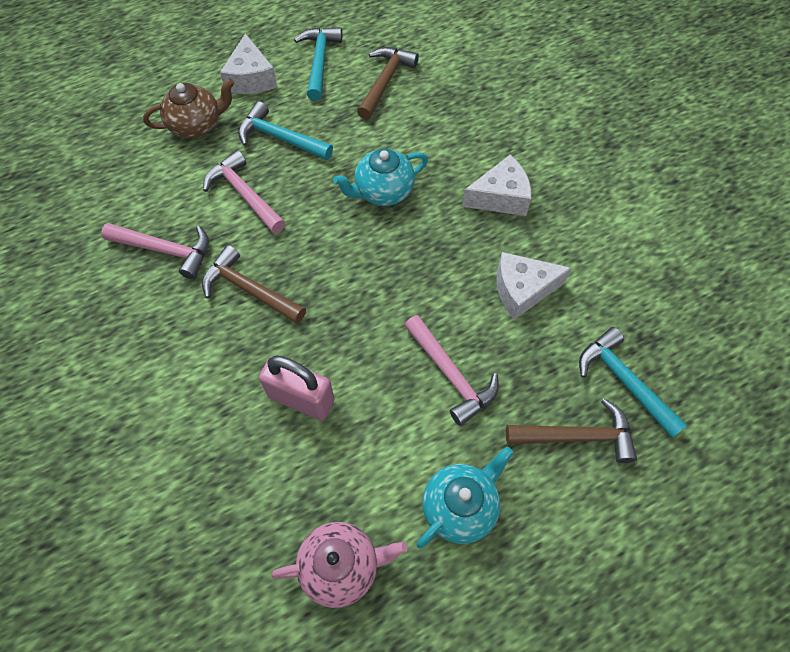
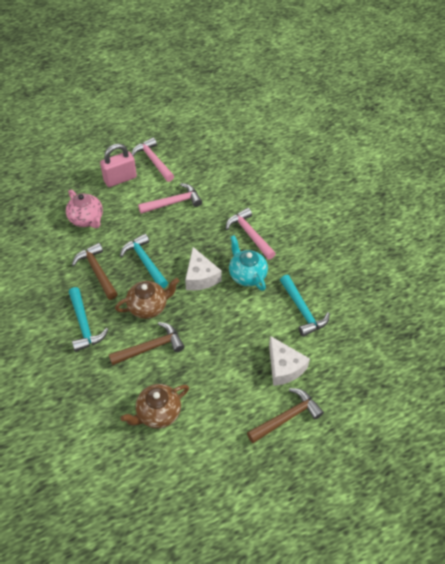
brown teapot: 1 -> 2
turquoise teapot: 2 -> 1
white cheese: 3 -> 2

